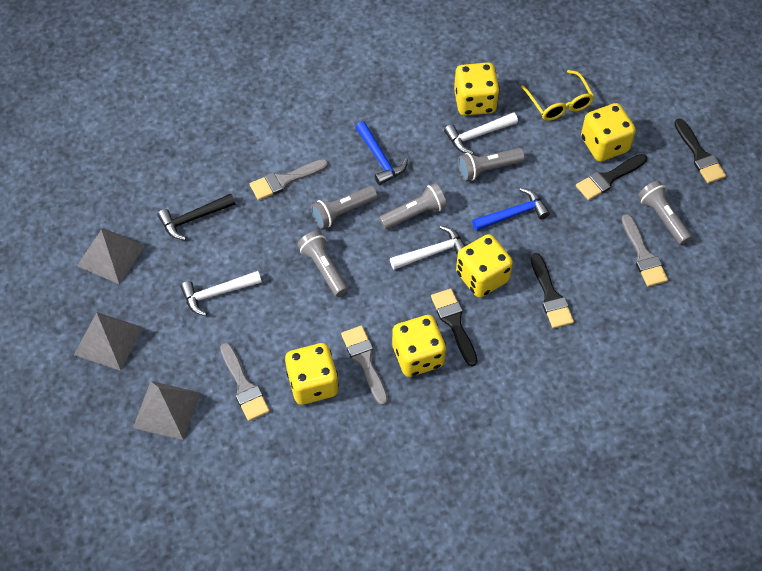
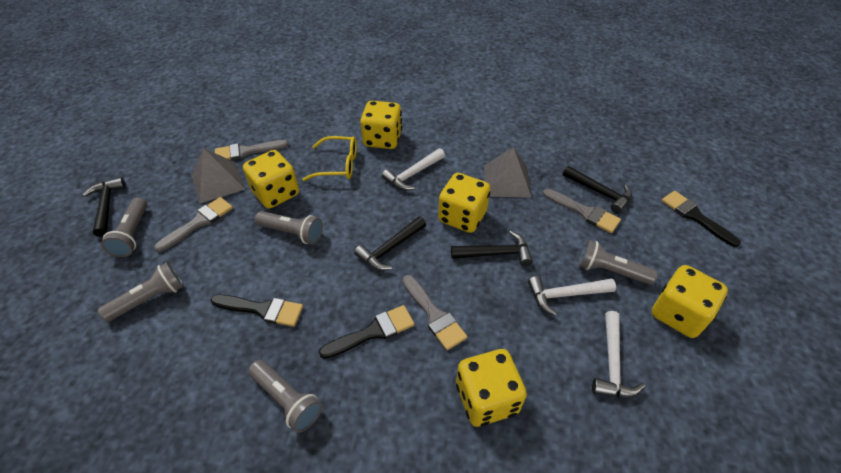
black brush: 4 -> 3
black hammer: 1 -> 4
blue hammer: 2 -> 0
grey pyramid: 3 -> 2

